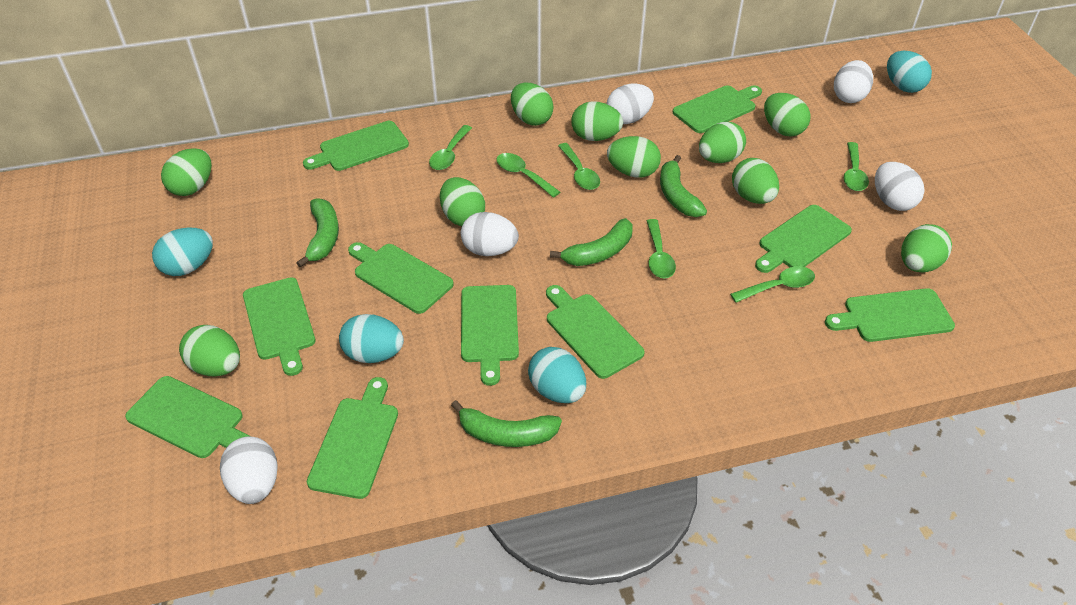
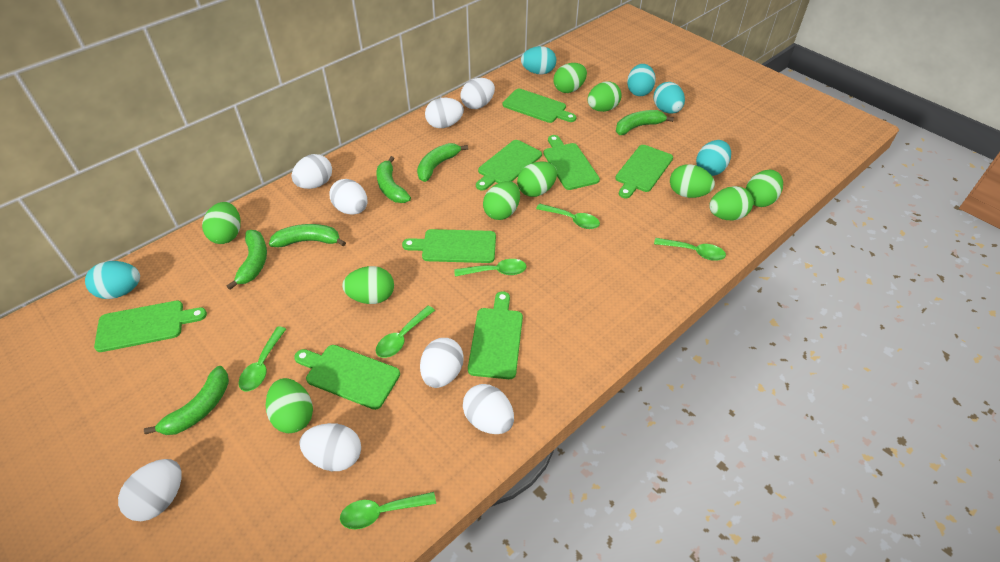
green banana: 4 -> 6
green cutting board: 10 -> 8
turquoise egg: 4 -> 5
white egg: 5 -> 8

